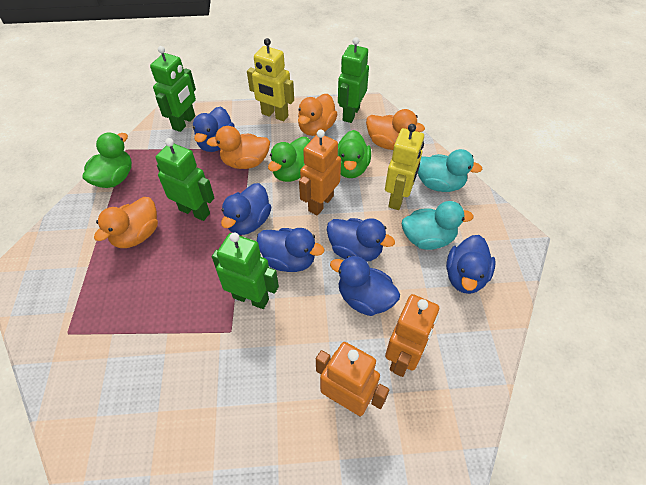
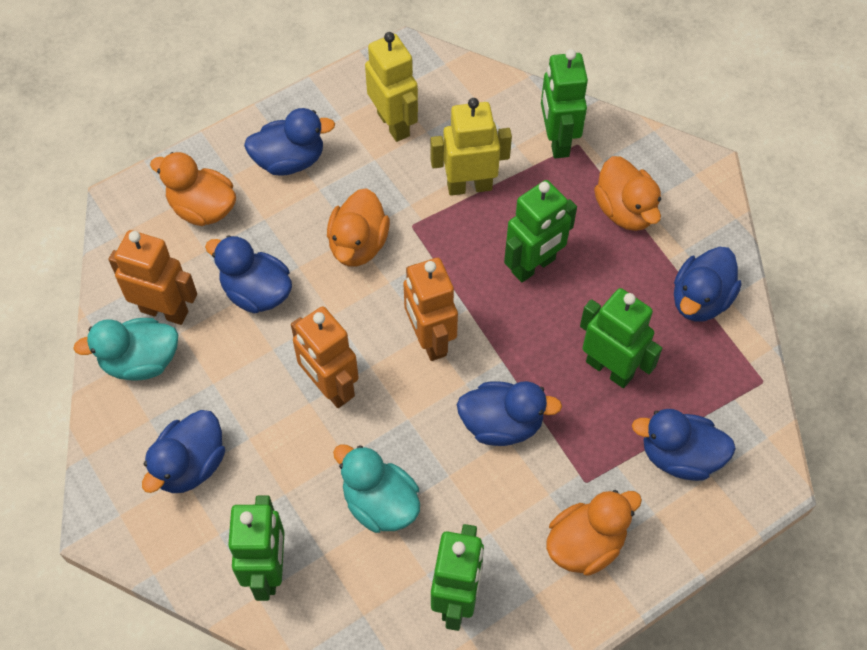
green duck: 3 -> 0
green robot: 4 -> 5

